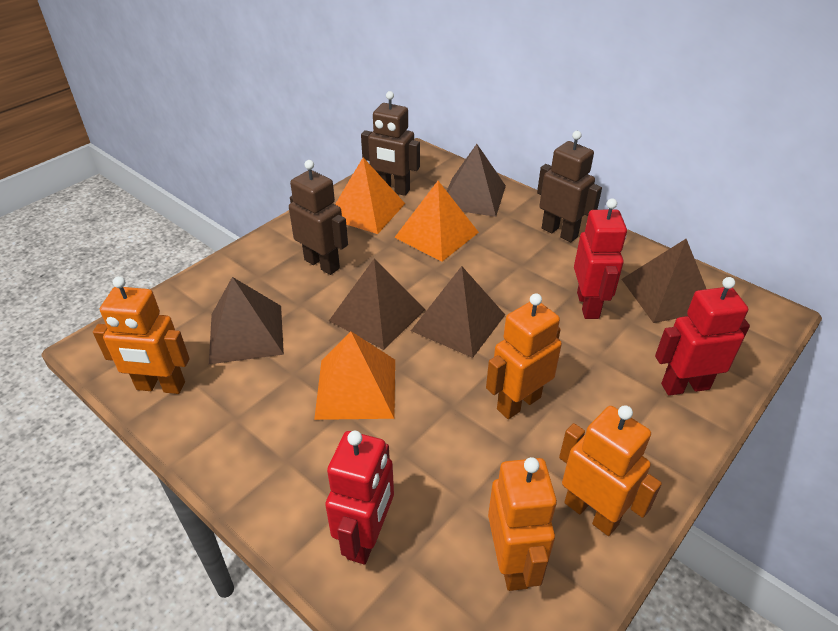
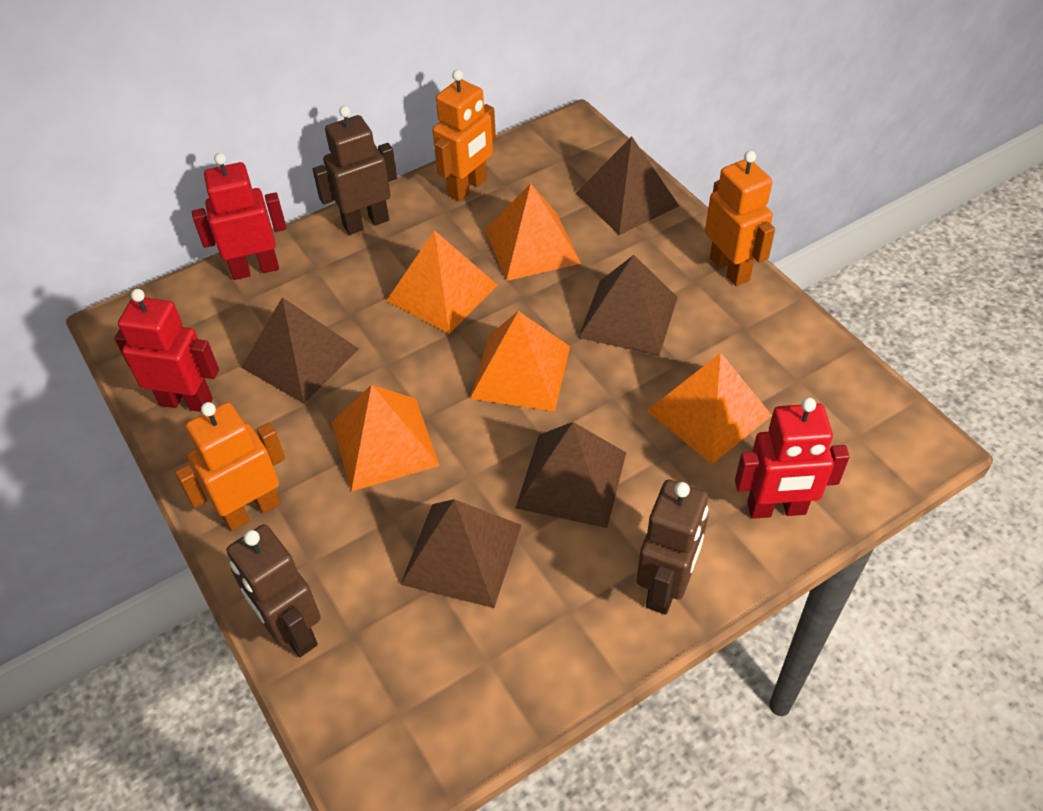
orange pyramid: 3 -> 5
orange robot: 4 -> 3

